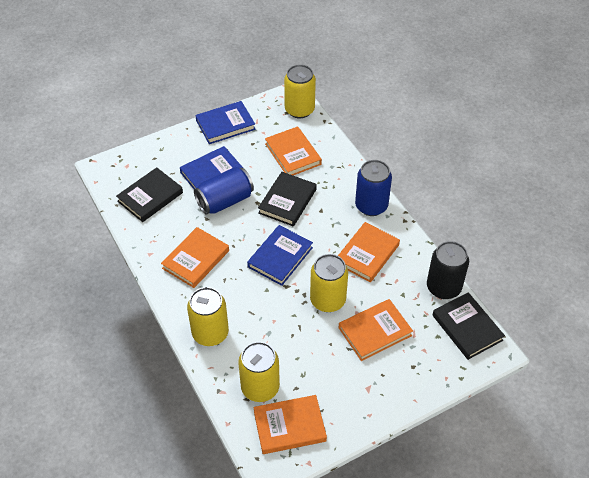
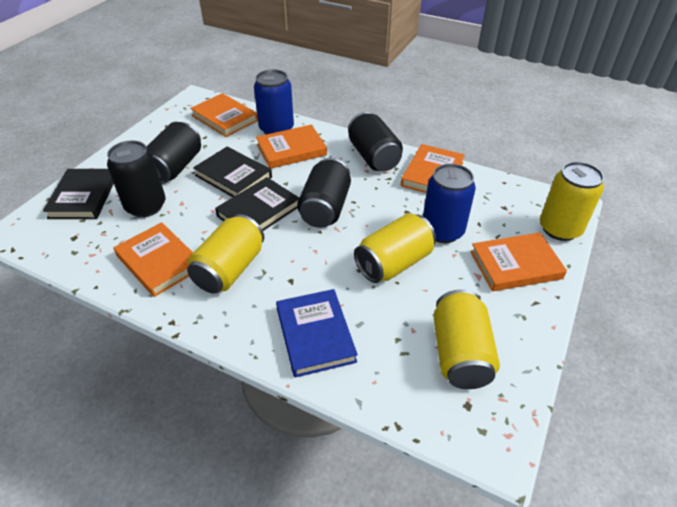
black can: 1 -> 4
blue book: 3 -> 1

